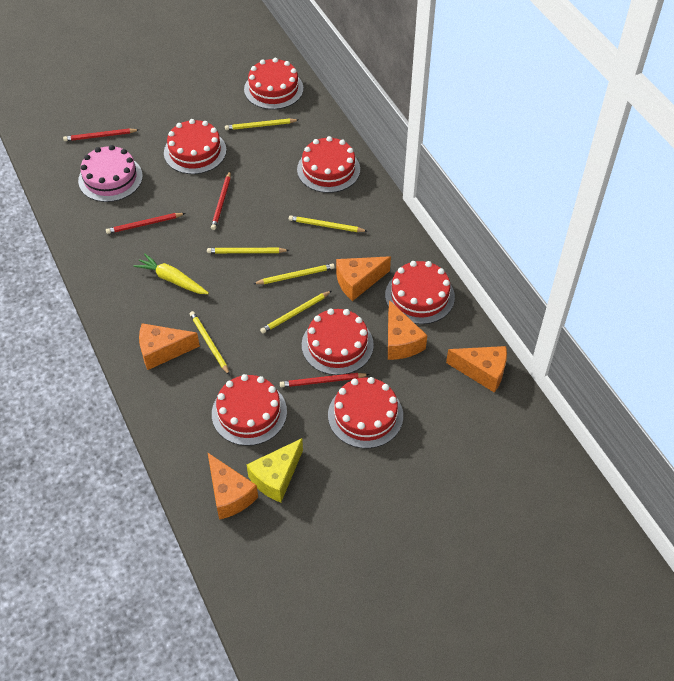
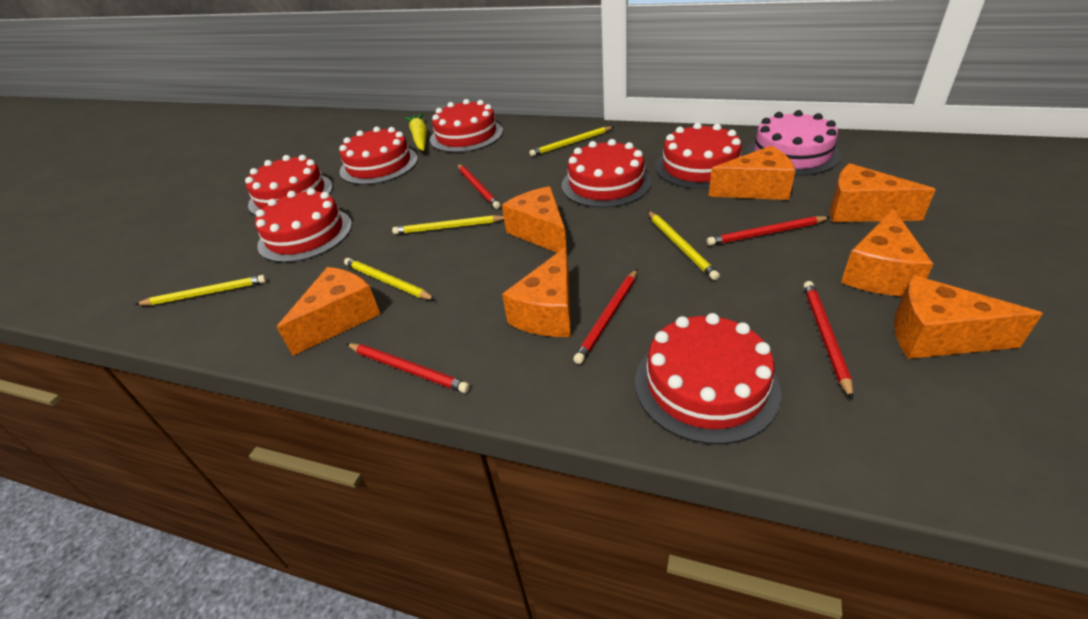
orange cheese: 5 -> 7
red pencil: 4 -> 5
yellow cheese: 1 -> 0
yellow pencil: 6 -> 5

